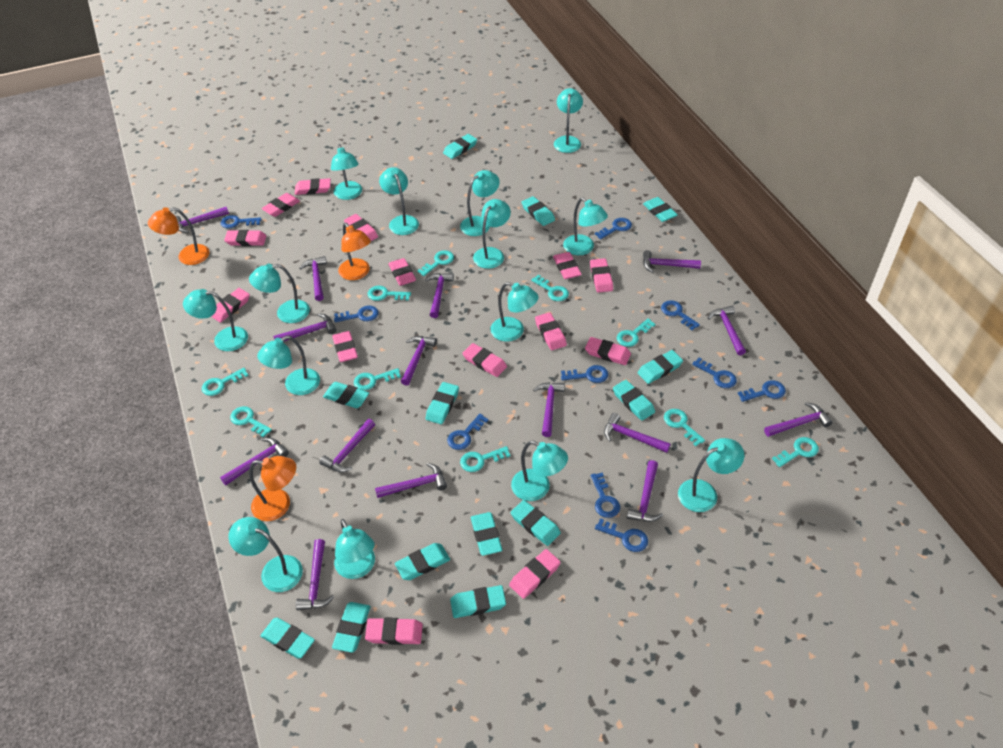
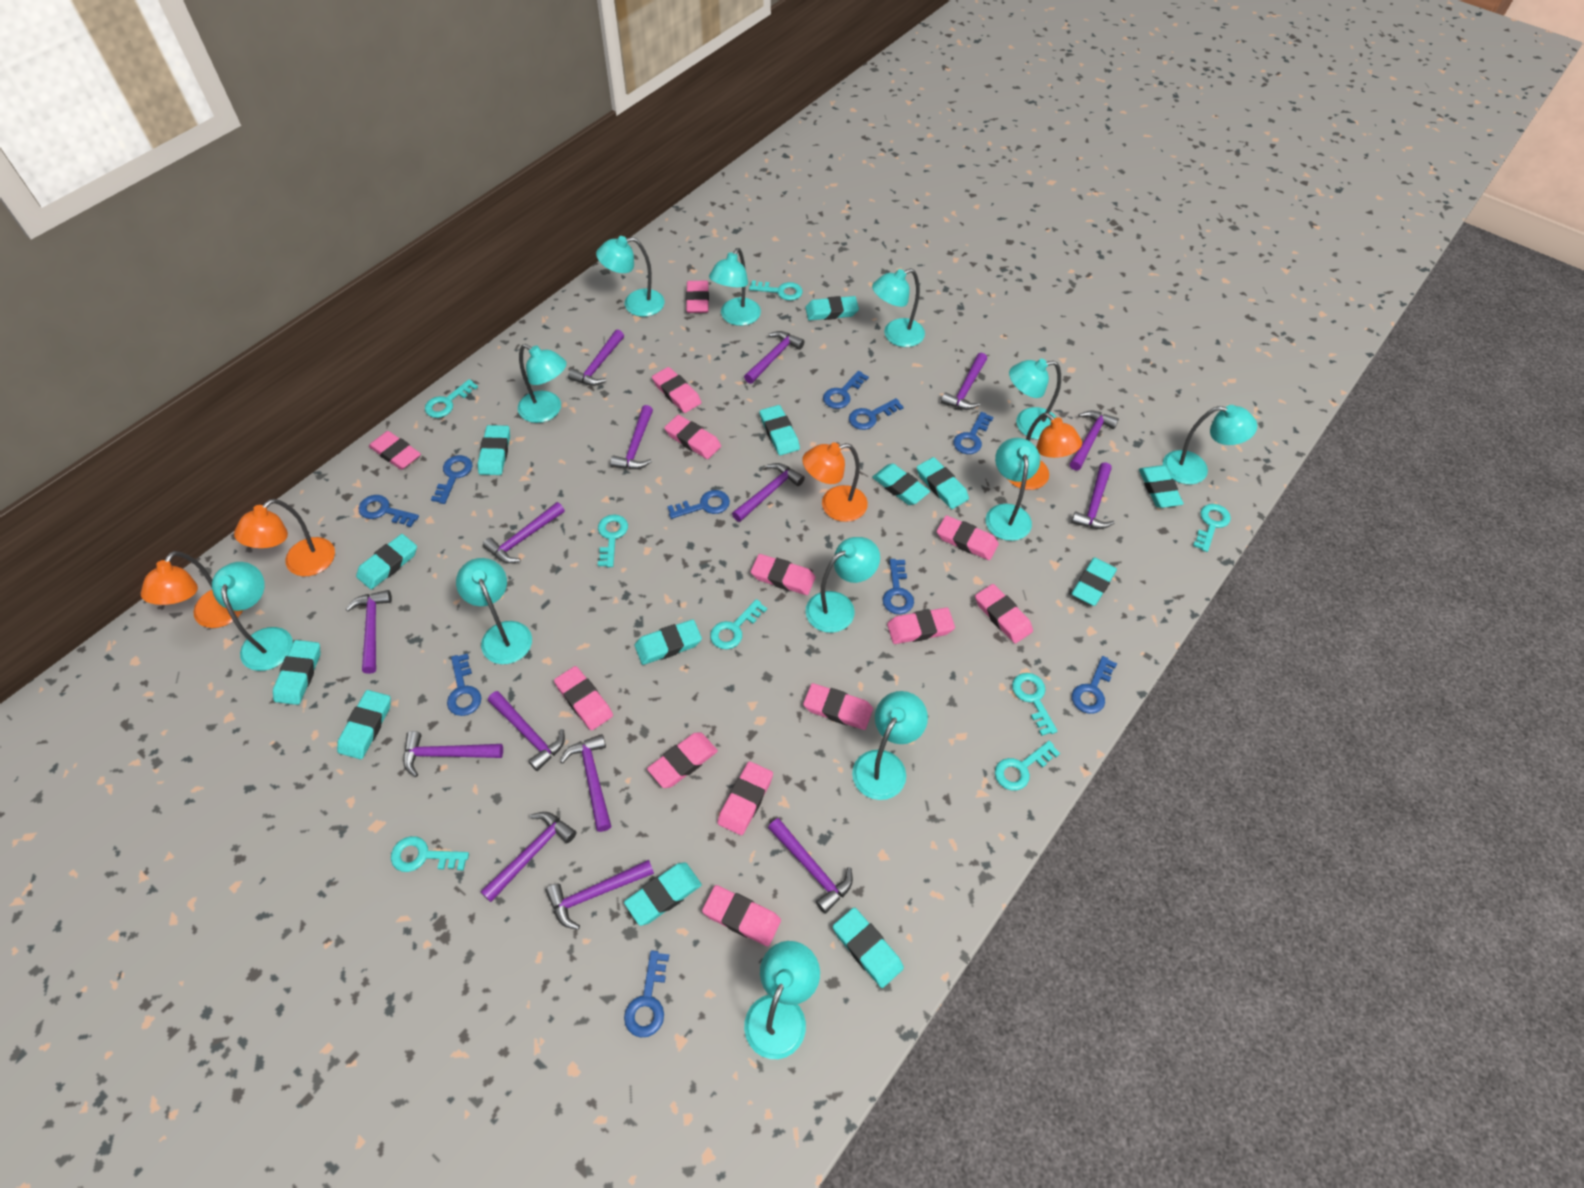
orange lamp: 3 -> 4
pink eraser: 14 -> 13
turquoise key: 10 -> 8
turquoise lamp: 14 -> 12

